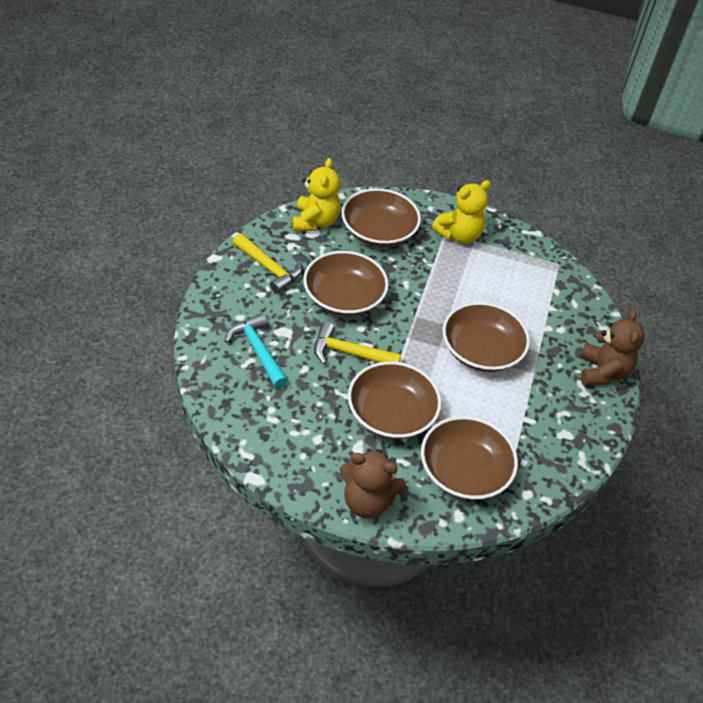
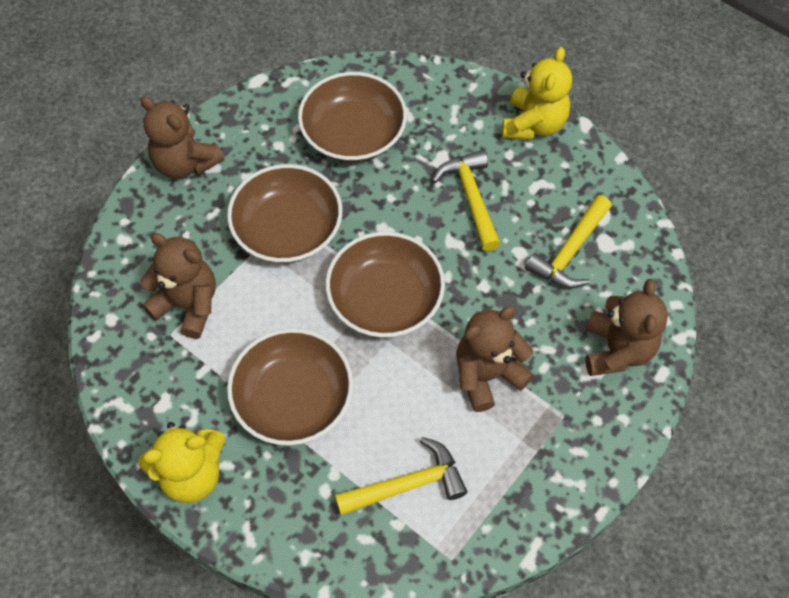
brown bowl: 5 -> 4
brown teddy bear: 2 -> 4
turquoise hammer: 1 -> 0
yellow hammer: 2 -> 3

